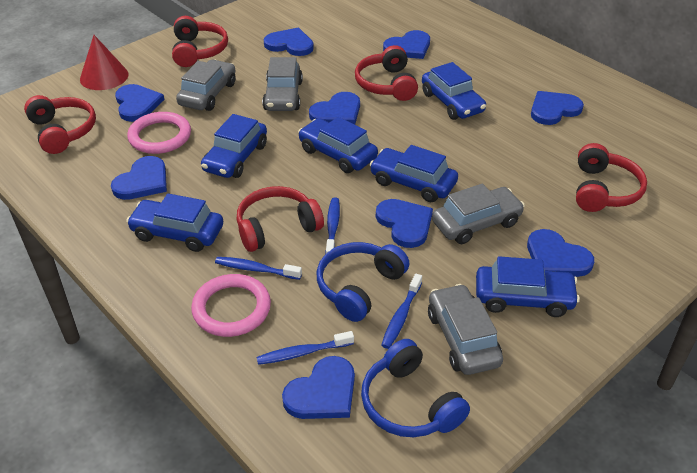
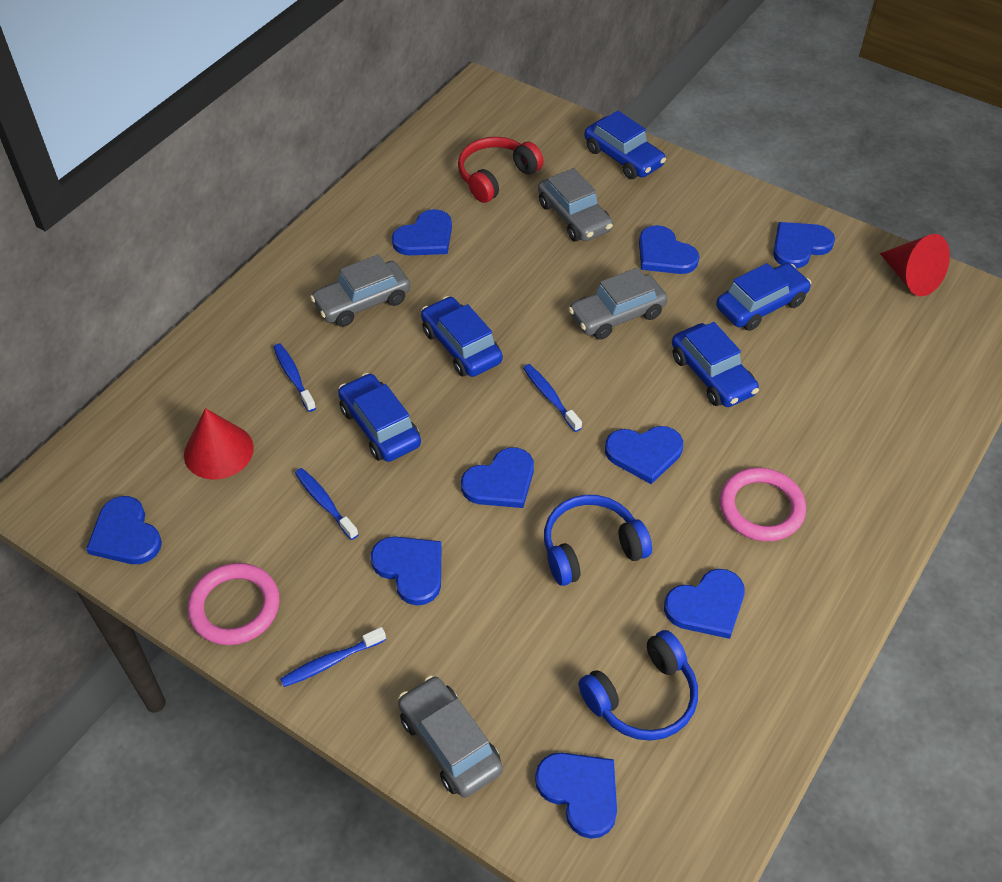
blue car: 6 -> 5
red cone: 1 -> 2
red headphones: 5 -> 1

